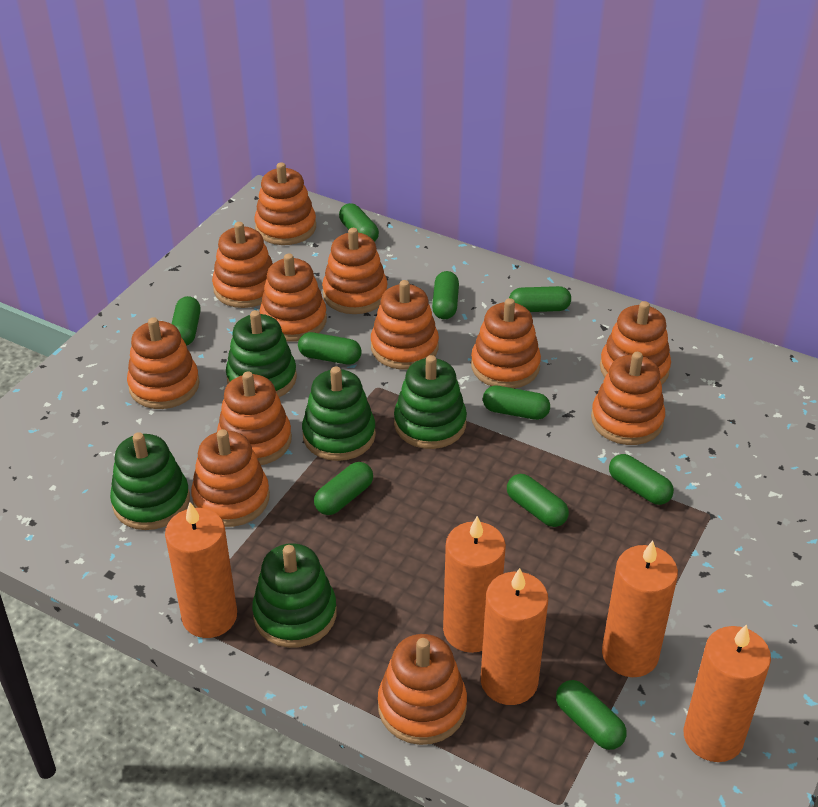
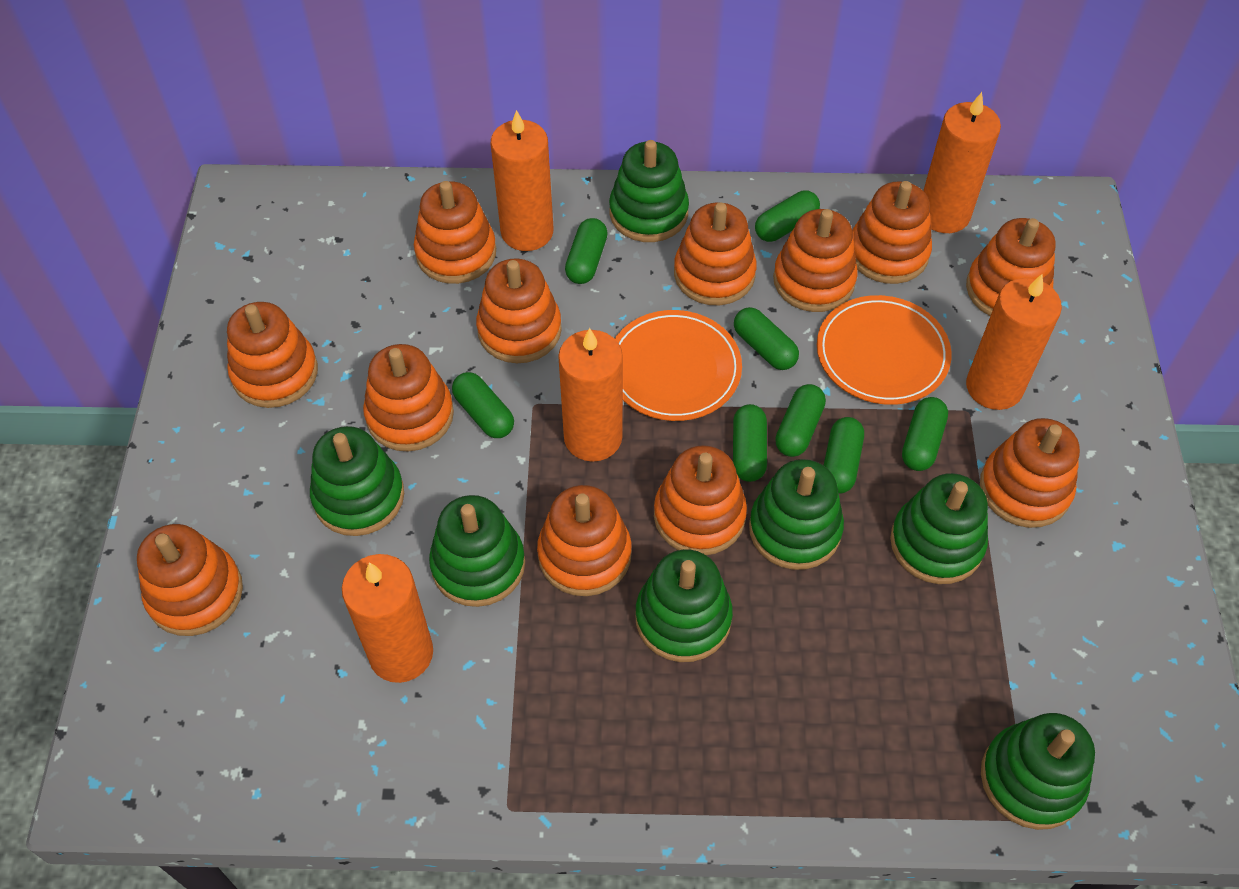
green capsule: 10 -> 8
green stacking toy: 5 -> 7
orange plate: 0 -> 2

